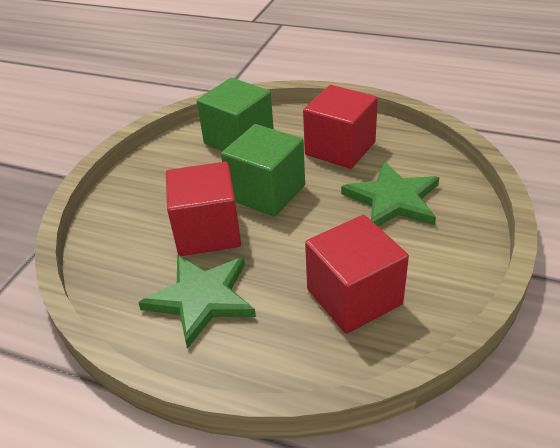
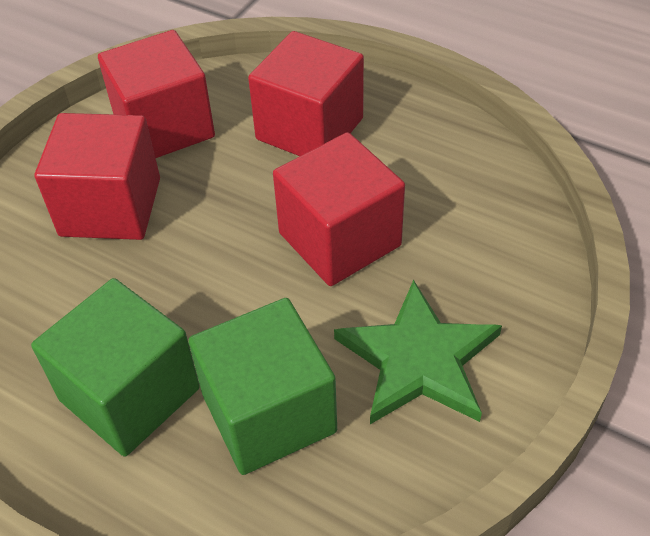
green star: 2 -> 1
red cube: 3 -> 4

